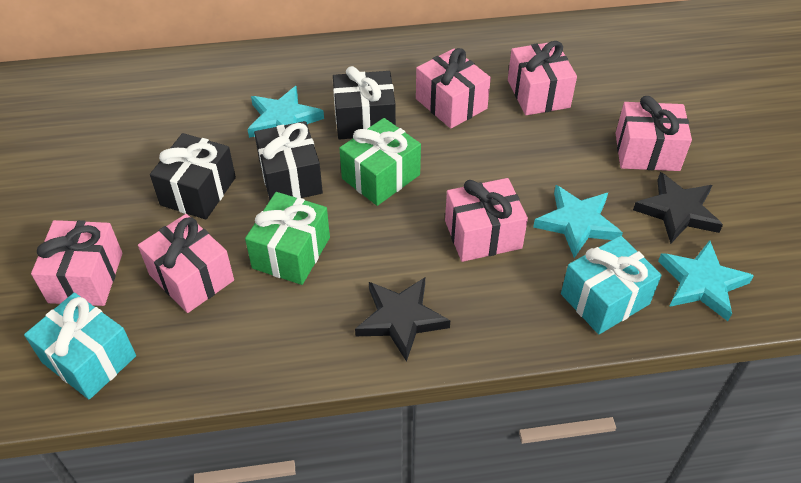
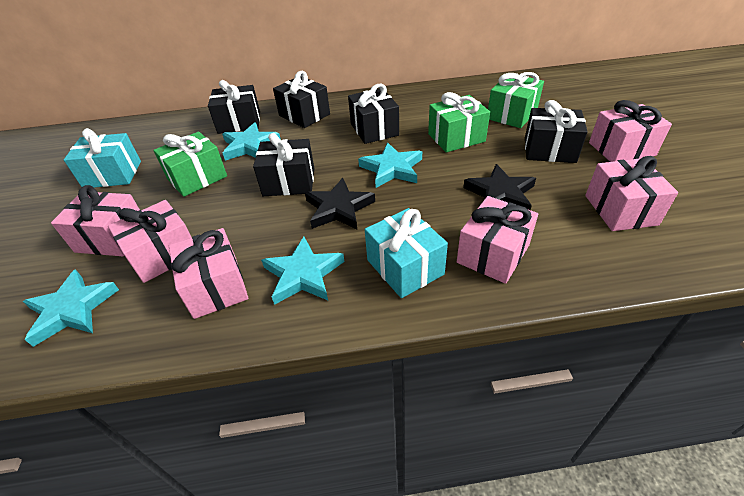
black gift: 3 -> 5
green gift: 2 -> 3
turquoise star: 3 -> 4

